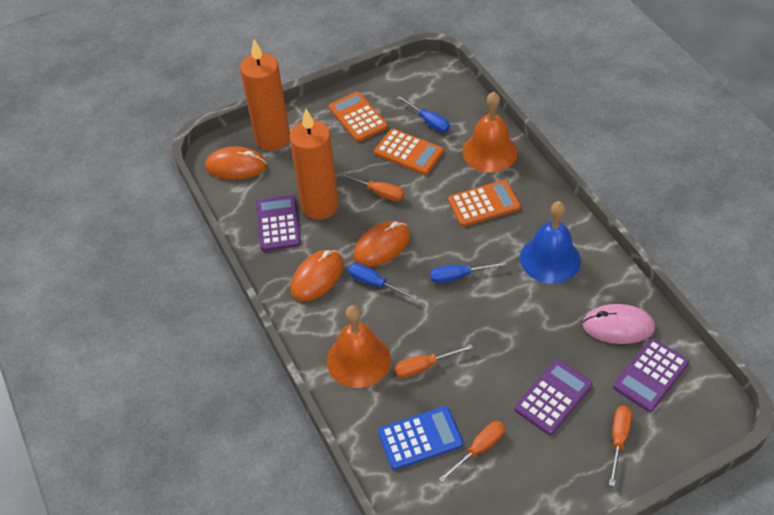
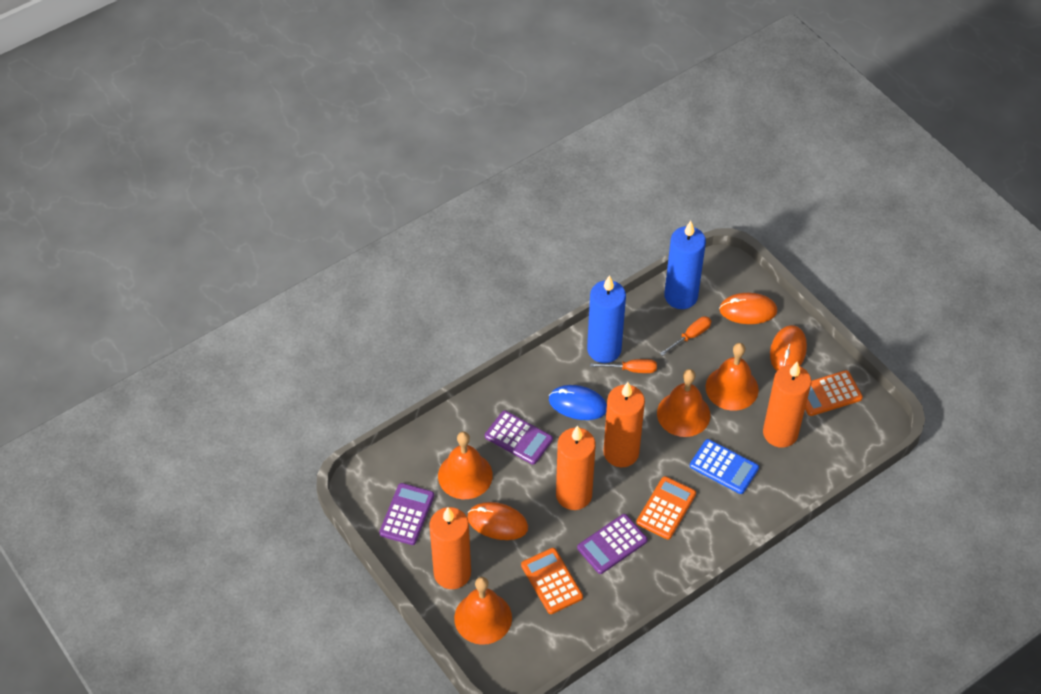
blue bell: 1 -> 0
blue candle: 0 -> 2
blue mouse: 0 -> 1
blue screwdriver: 3 -> 0
orange bell: 2 -> 4
orange candle: 2 -> 4
orange screwdriver: 4 -> 2
pink mouse: 1 -> 0

